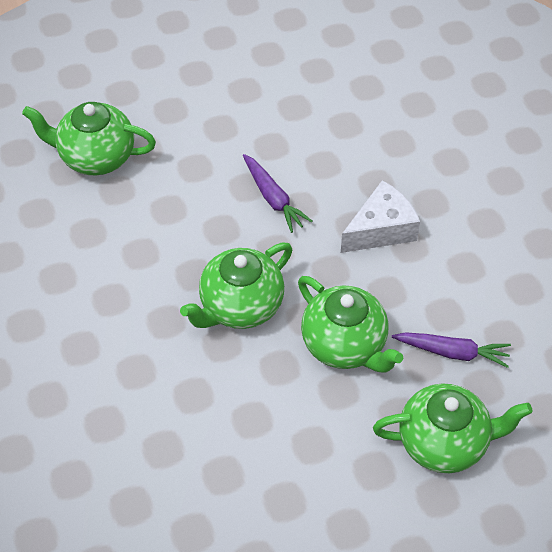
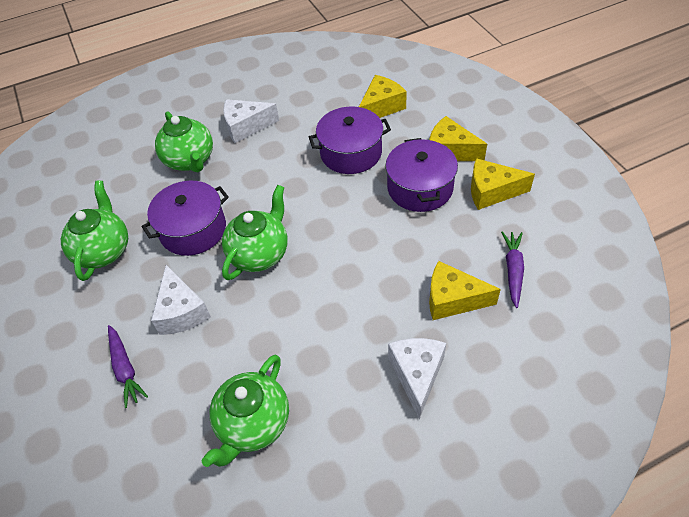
purple pot: 0 -> 3
white cheese: 1 -> 3
yellow cheese: 0 -> 4

